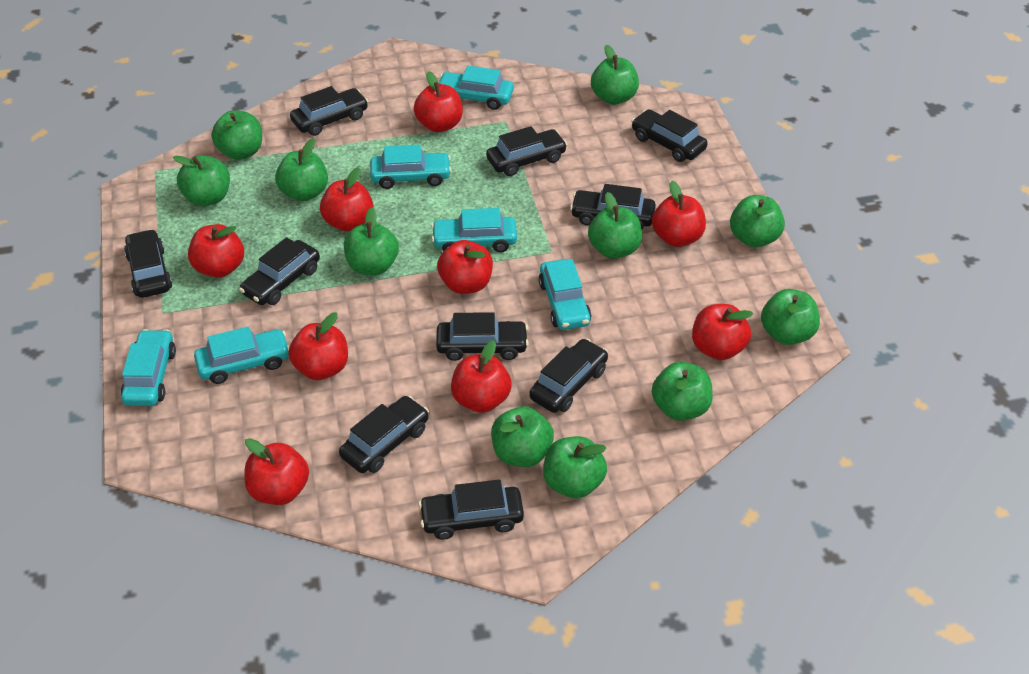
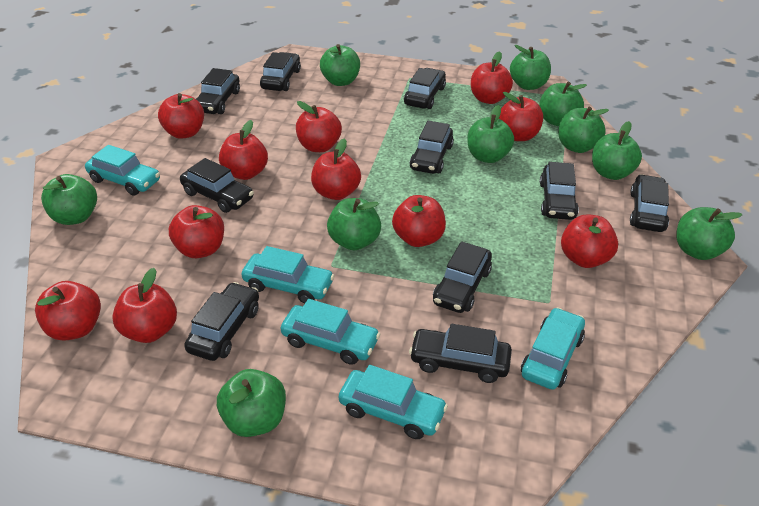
green apple: 11 -> 10
red apple: 9 -> 11
turquoise car: 6 -> 5

